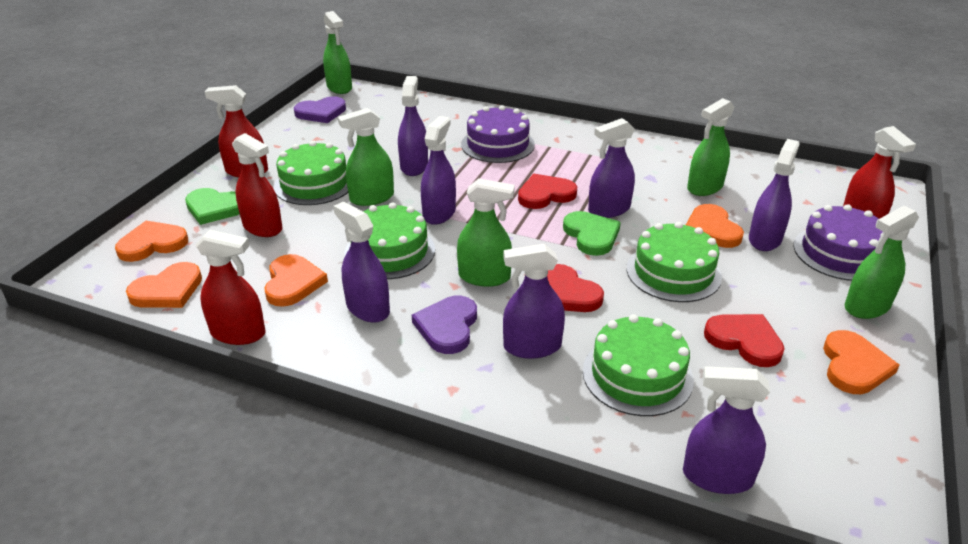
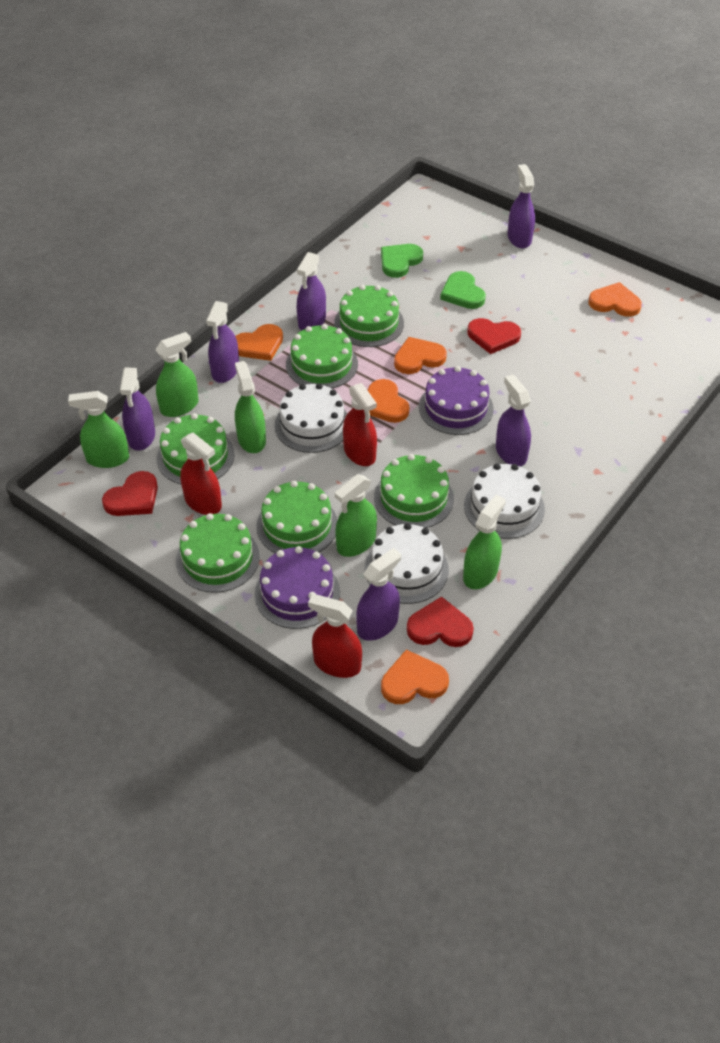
green cake: 4 -> 6
purple heart: 2 -> 0
purple spray bottle: 7 -> 6
red spray bottle: 4 -> 3
white cake: 0 -> 3

